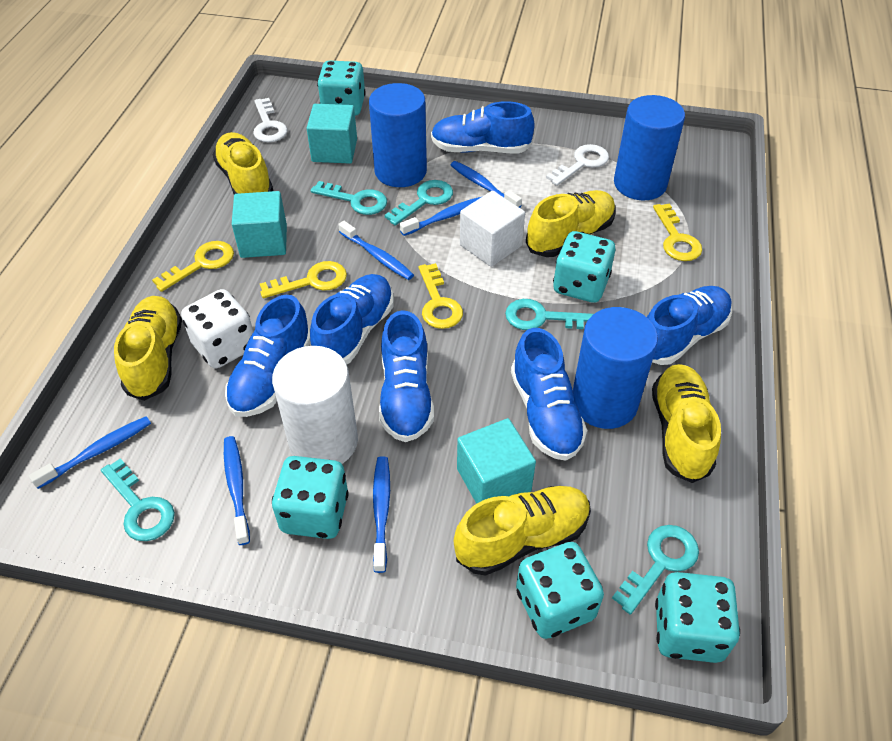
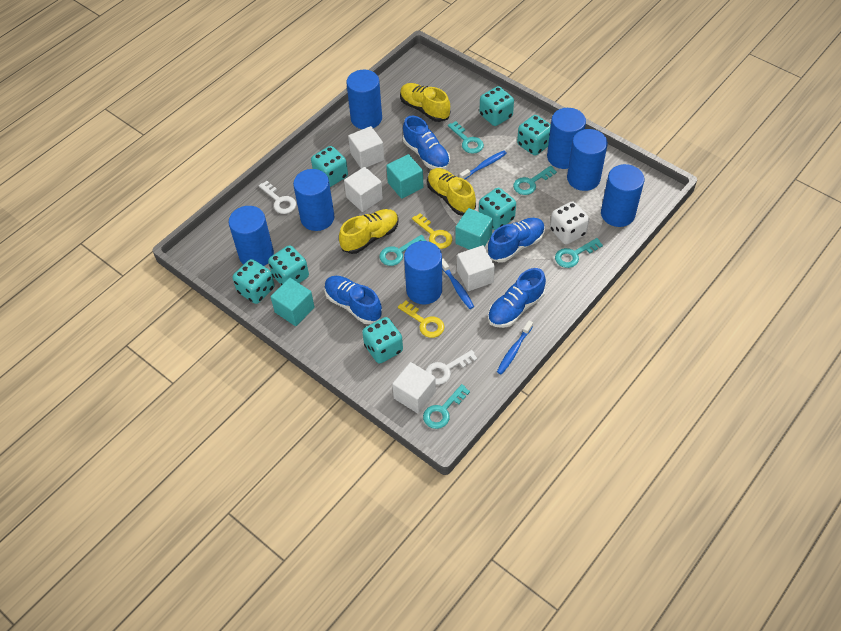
blue cylinder: 3 -> 7
blue shoe: 6 -> 4
blue toothbrush: 6 -> 3
turquoise dice: 5 -> 7
white cube: 1 -> 4
white cylinder: 1 -> 0
yellow key: 4 -> 2
yellow shoe: 5 -> 3

